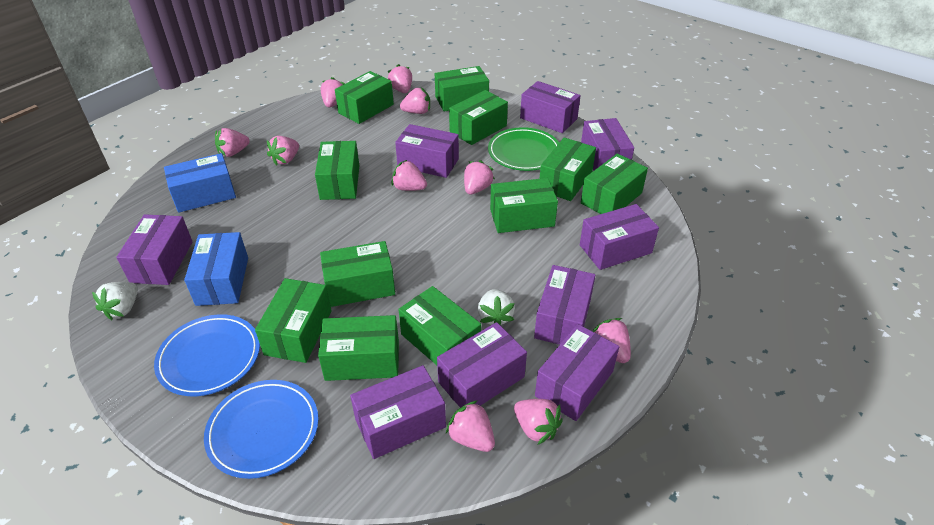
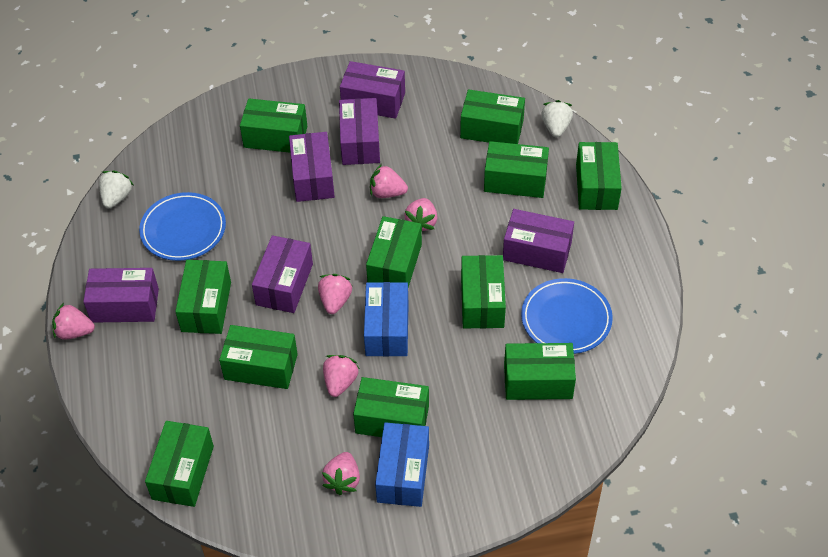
green plate: 1 -> 0
pink strawberry: 10 -> 6
purple box: 9 -> 6

